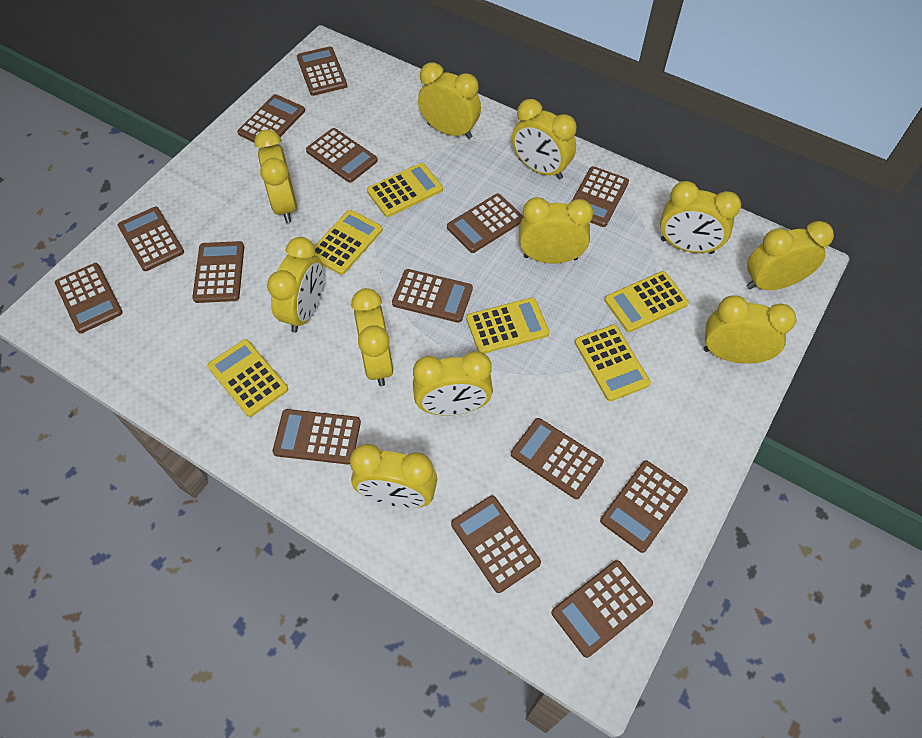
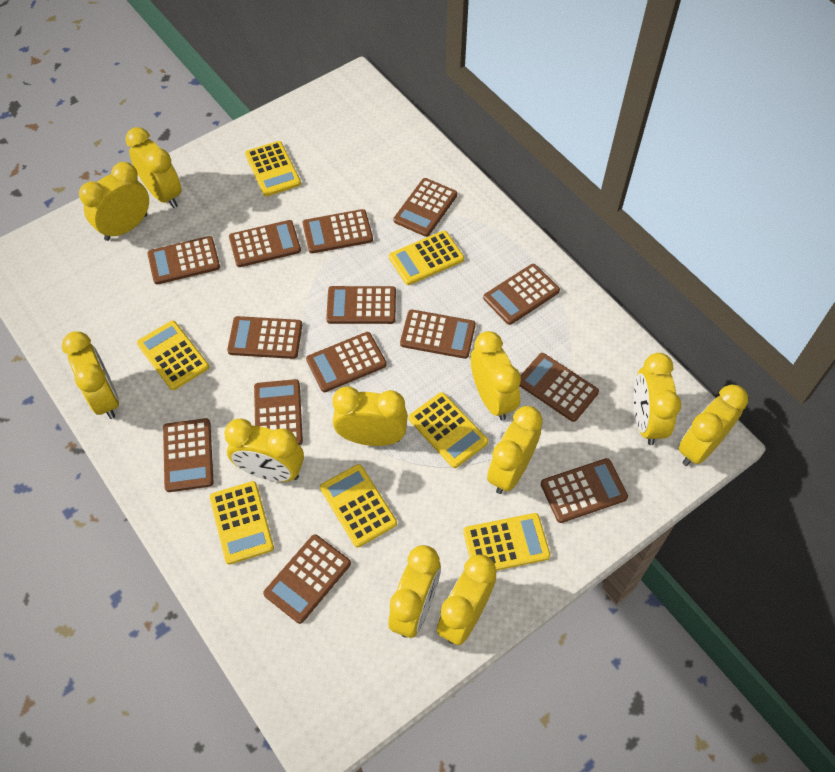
yellow calculator: 6 -> 7

